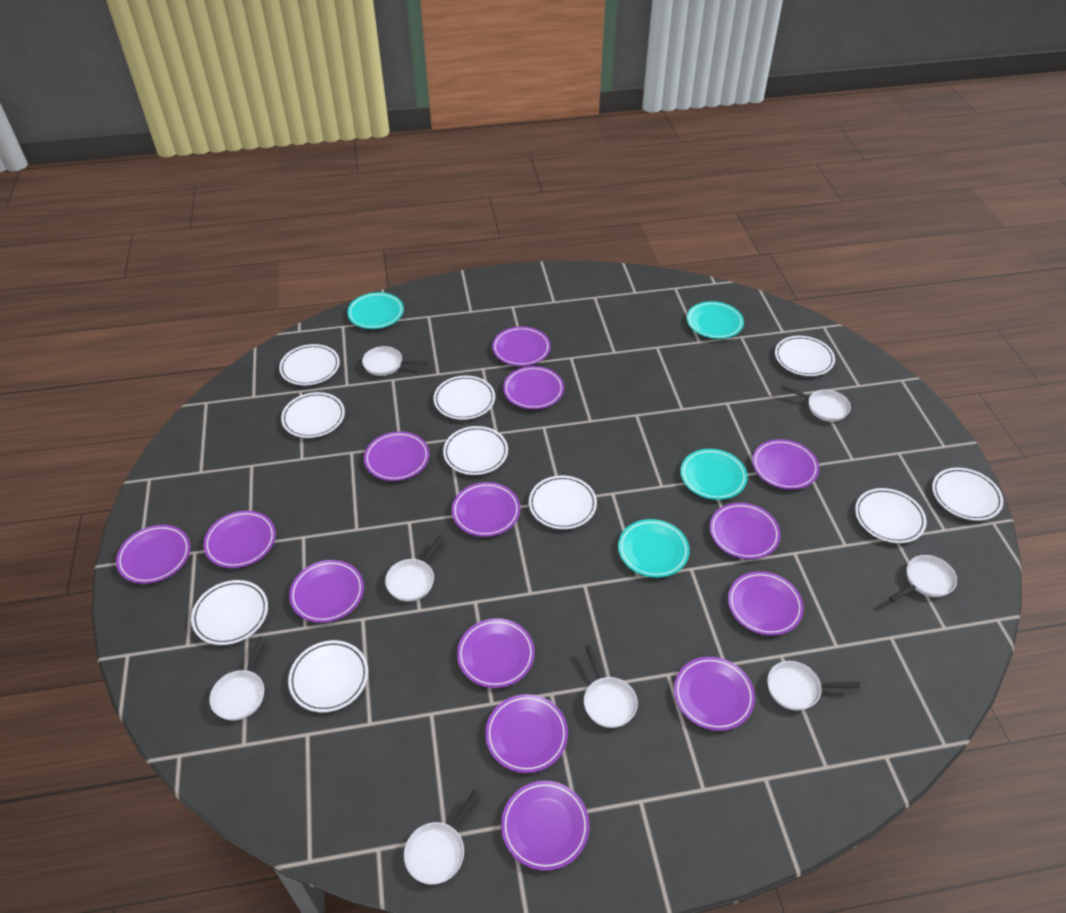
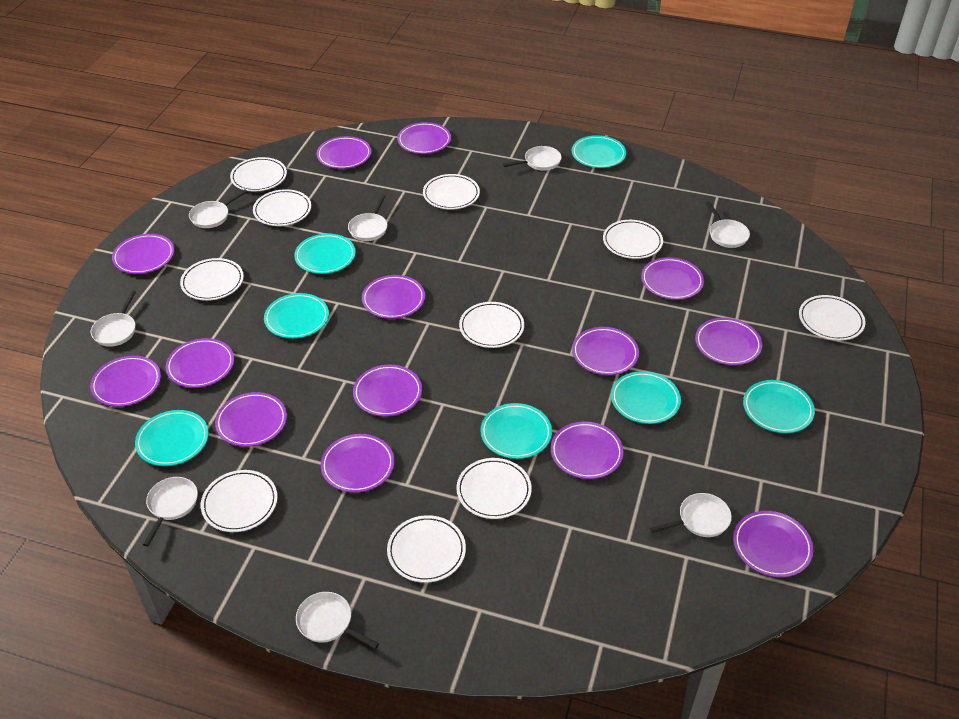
turquoise plate: 4 -> 7

